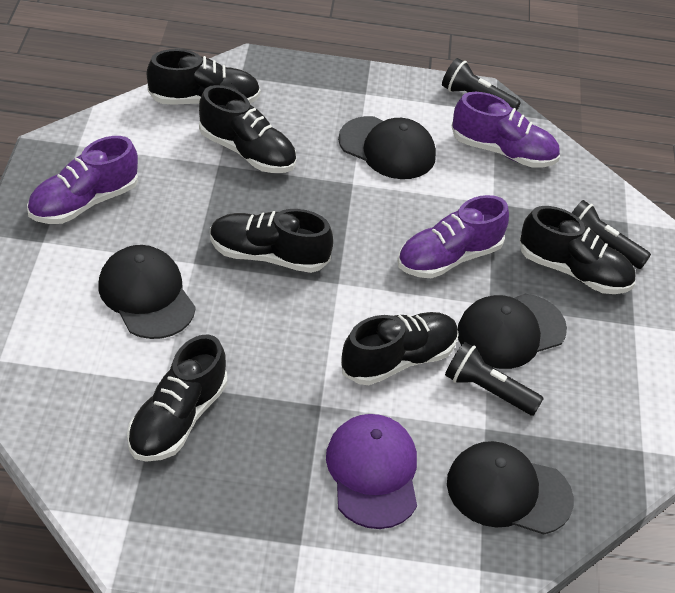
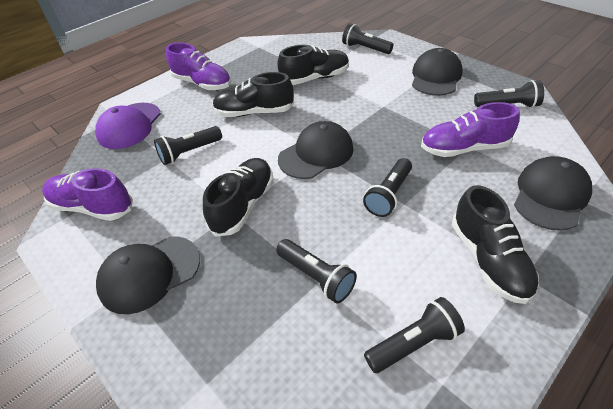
black flashlight: 3 -> 6
black shoe: 6 -> 4

